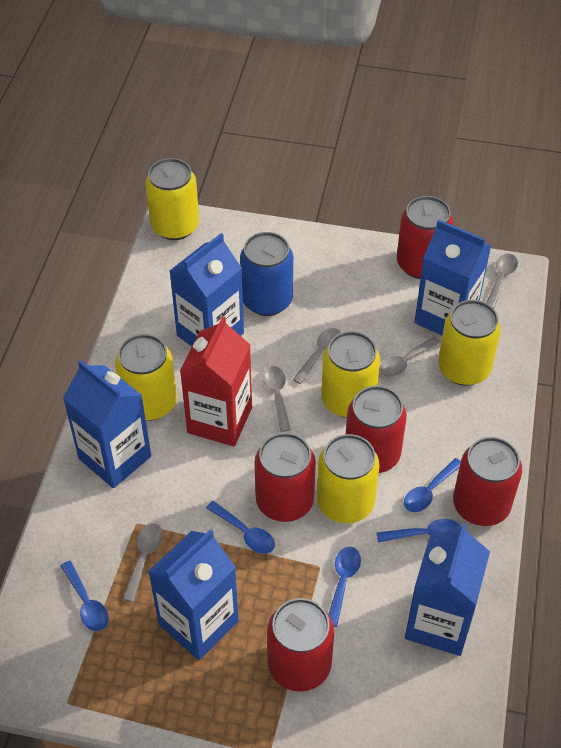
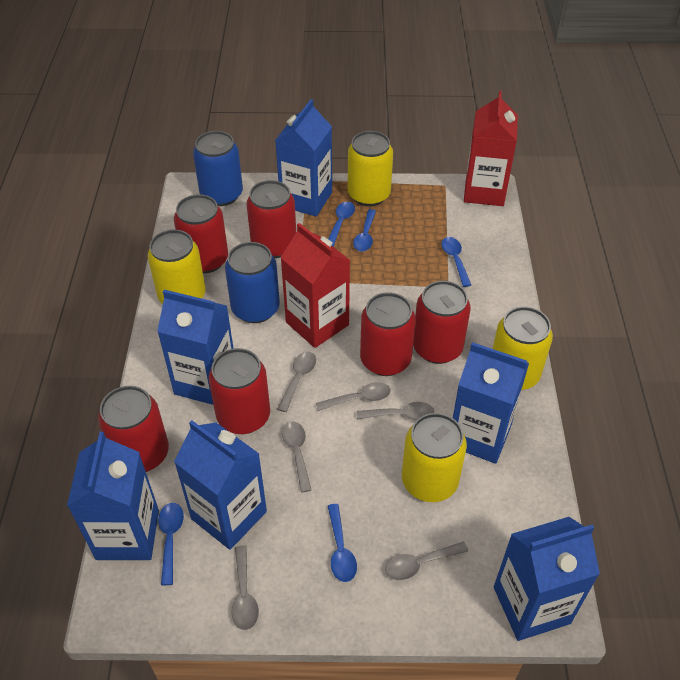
blue can: 1 -> 2
blue carton: 5 -> 6
grey spoon: 5 -> 6
red can: 5 -> 6
red carton: 1 -> 2
yellow can: 5 -> 4

